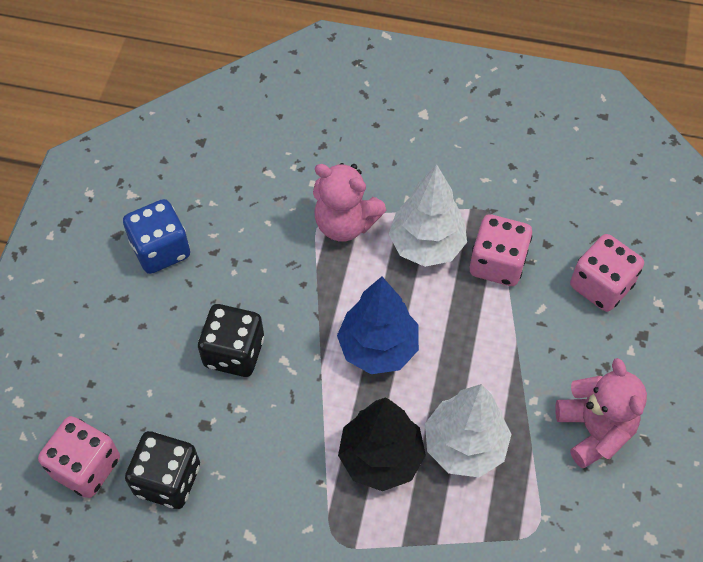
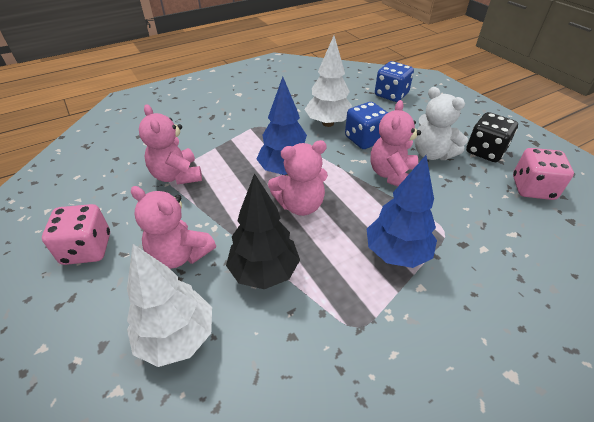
black dice: 2 -> 1
blue dice: 1 -> 2
blue tree: 1 -> 2
pink dice: 3 -> 2
pink teddy bear: 2 -> 4
white teddy bear: 0 -> 1

